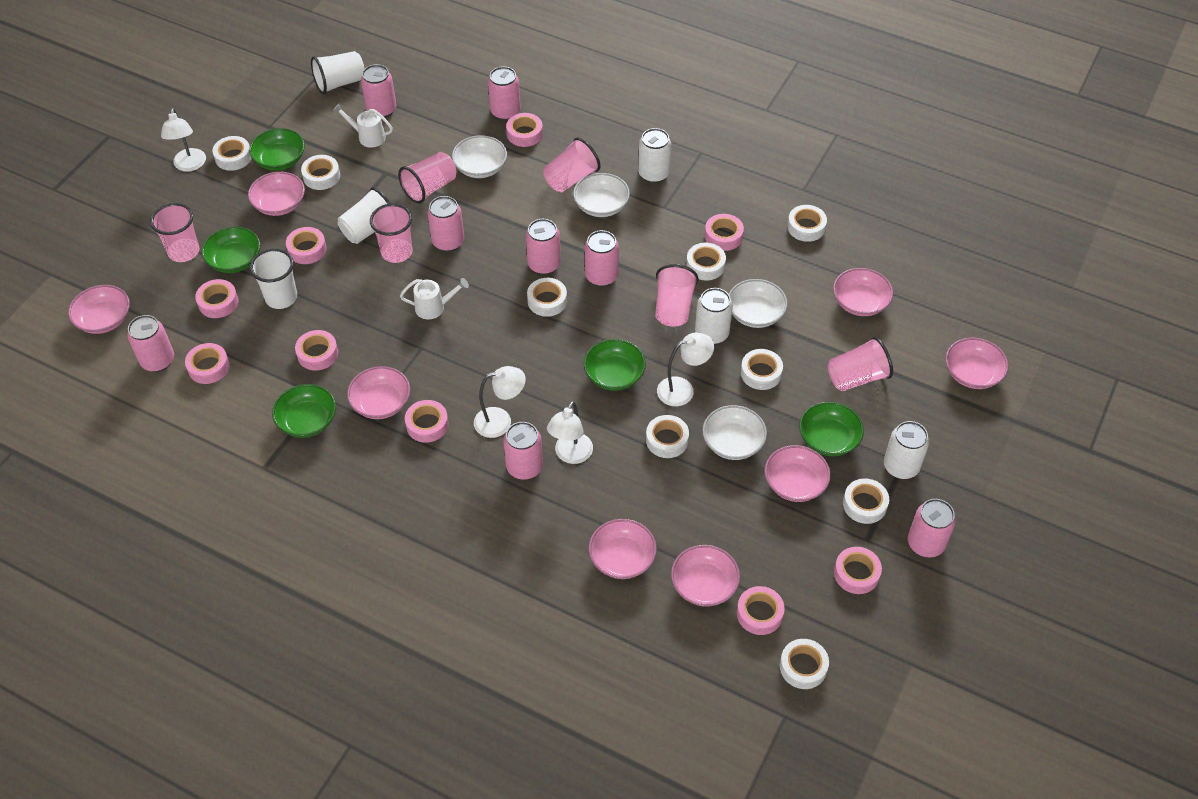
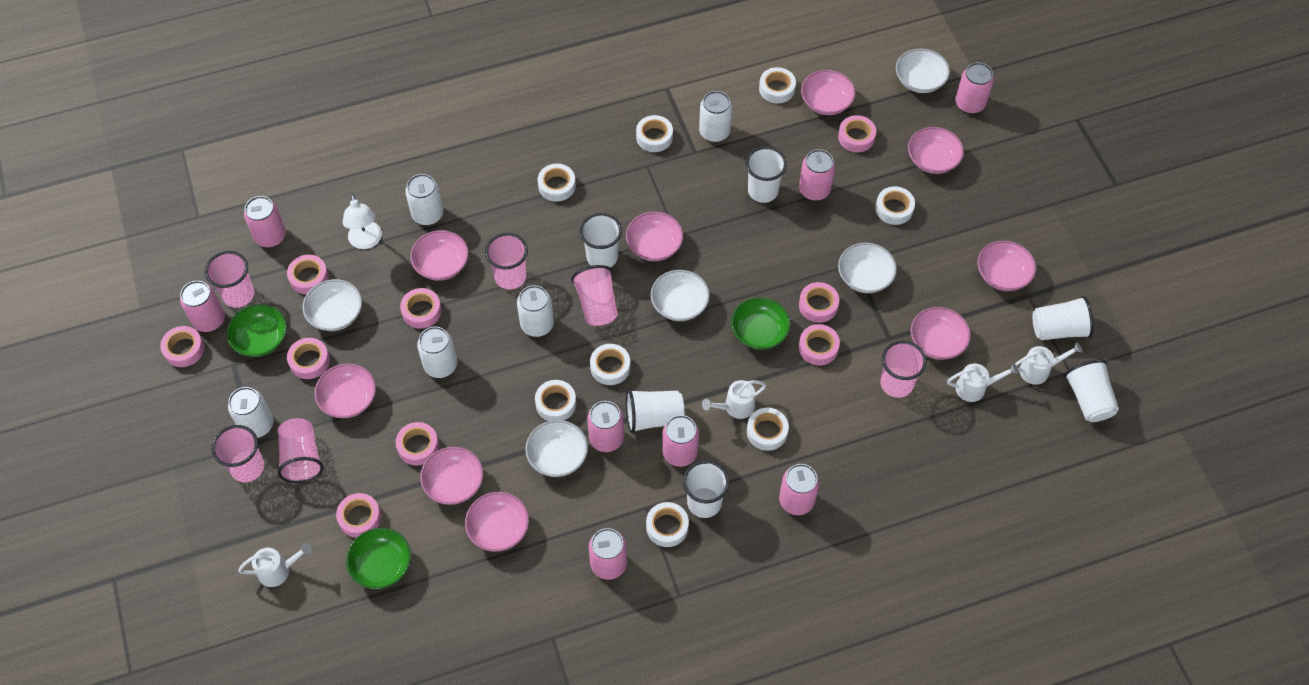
green bowl: 5 -> 3
pink bowl: 8 -> 9
white bowl: 4 -> 5
white can: 3 -> 5
white cup: 3 -> 6
white lamp: 4 -> 1
white tape: 9 -> 8
white watering can: 2 -> 4

